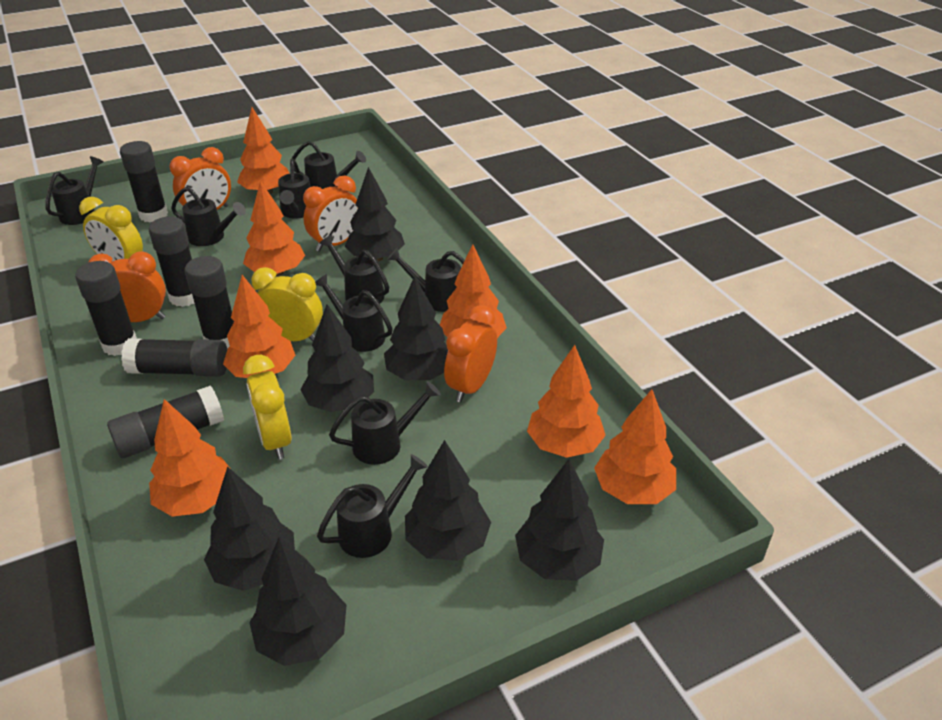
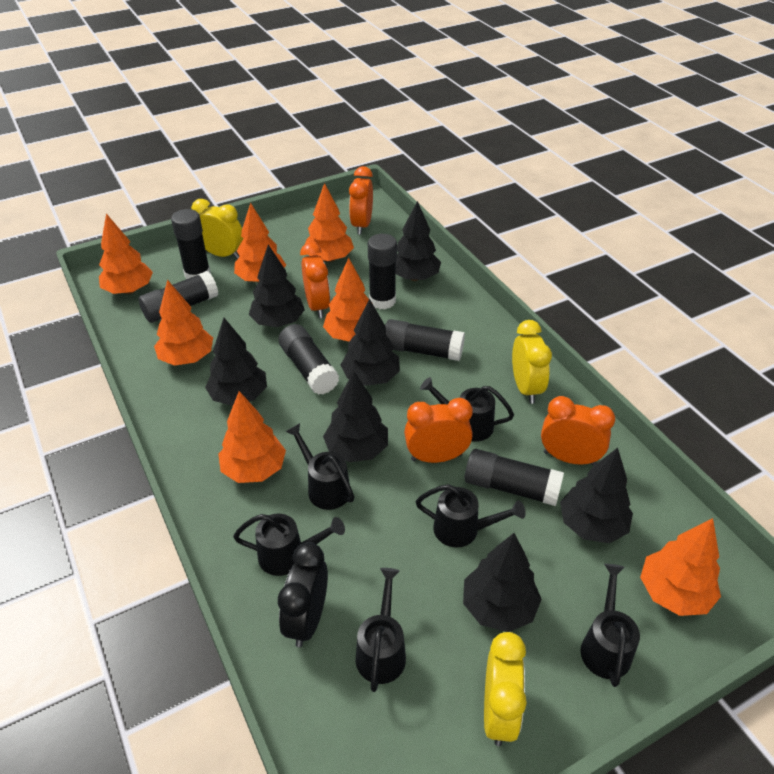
black clock: 0 -> 1
black watering can: 9 -> 6

